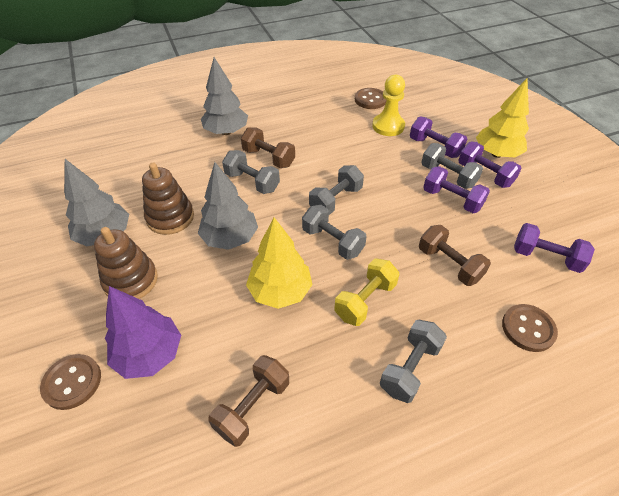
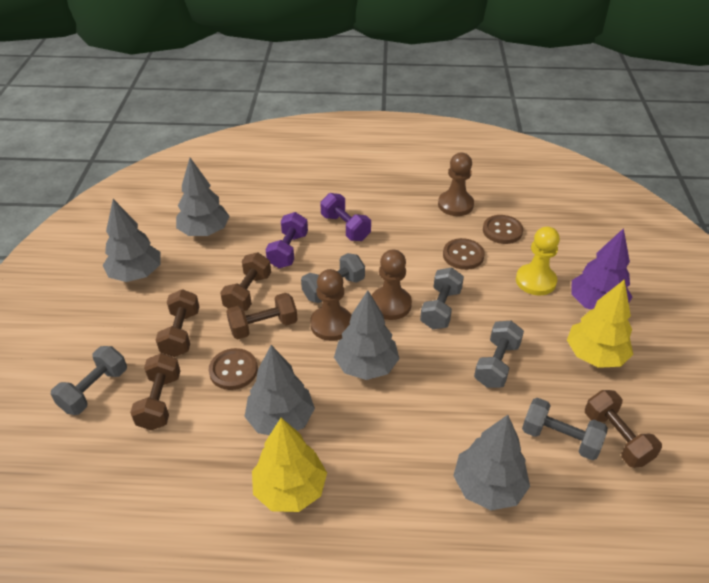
brown dumbbell: 3 -> 5
brown pawn: 0 -> 3
brown stacking toy: 2 -> 0
grey tree: 3 -> 5
purple dumbbell: 4 -> 2
yellow dumbbell: 1 -> 0

